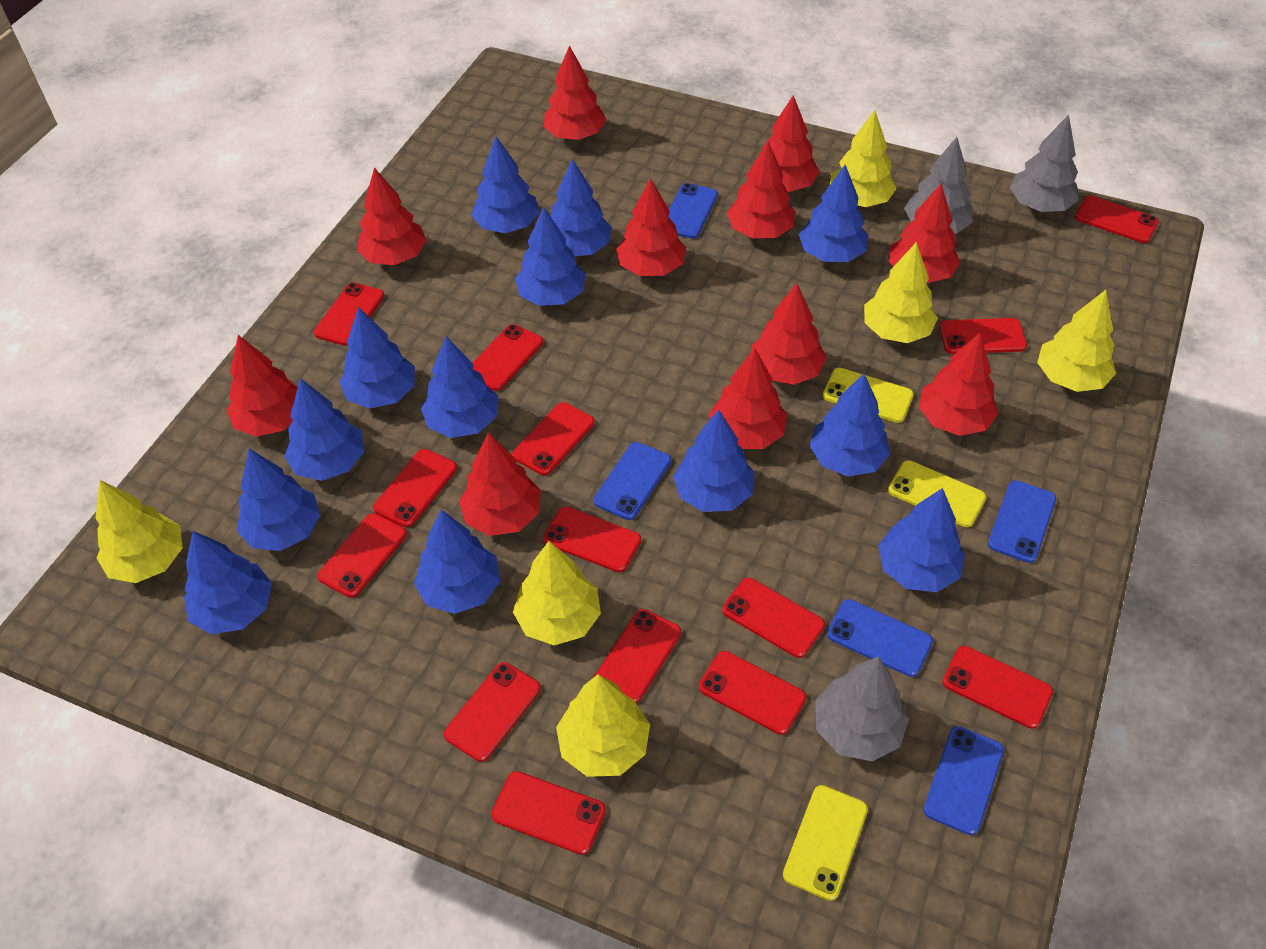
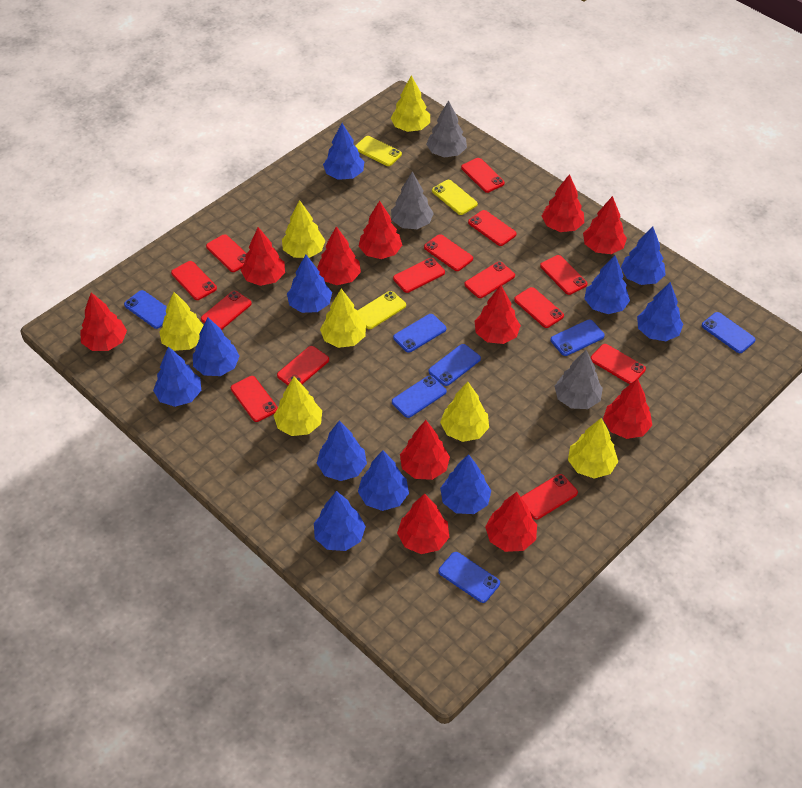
blue phone: 5 -> 7
blue tree: 13 -> 11
yellow tree: 6 -> 7

